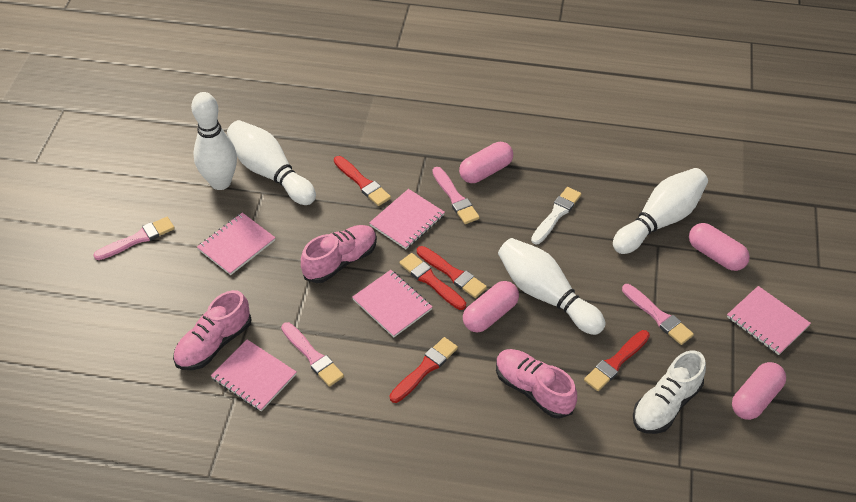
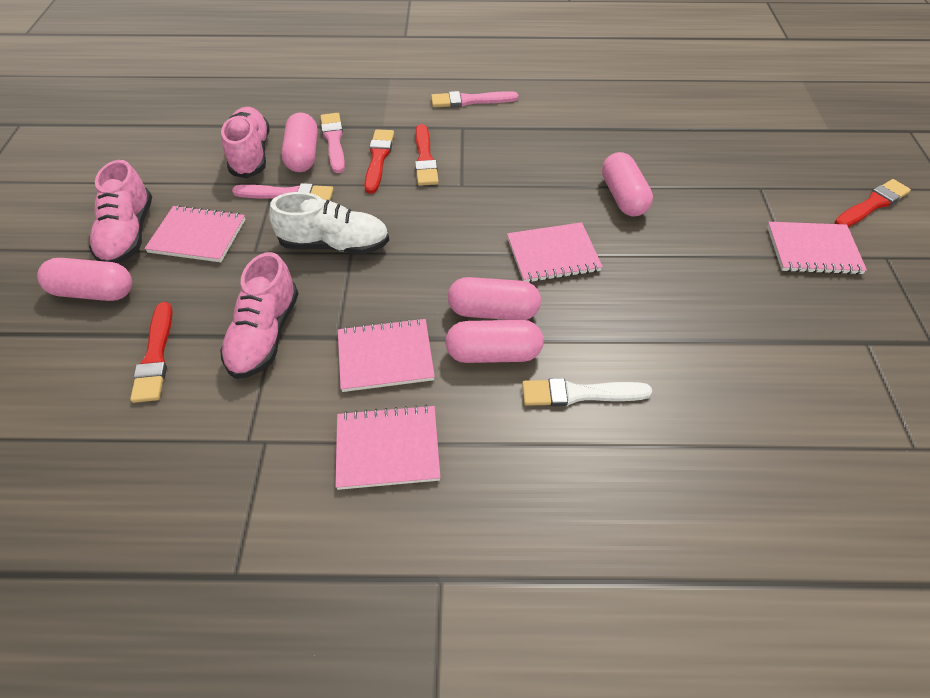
pink brush: 4 -> 3
pink capsule: 4 -> 5
red brush: 5 -> 4
white bowling pin: 4 -> 0

